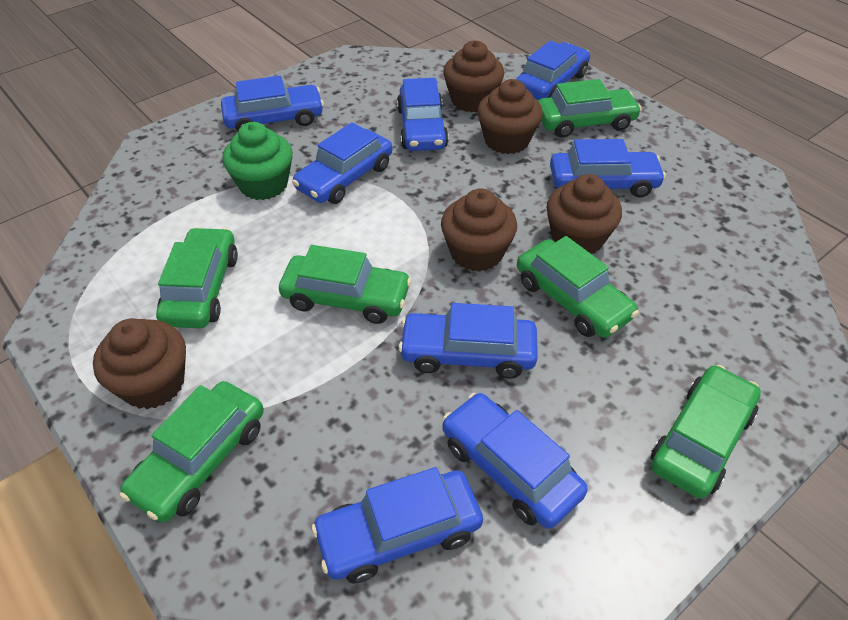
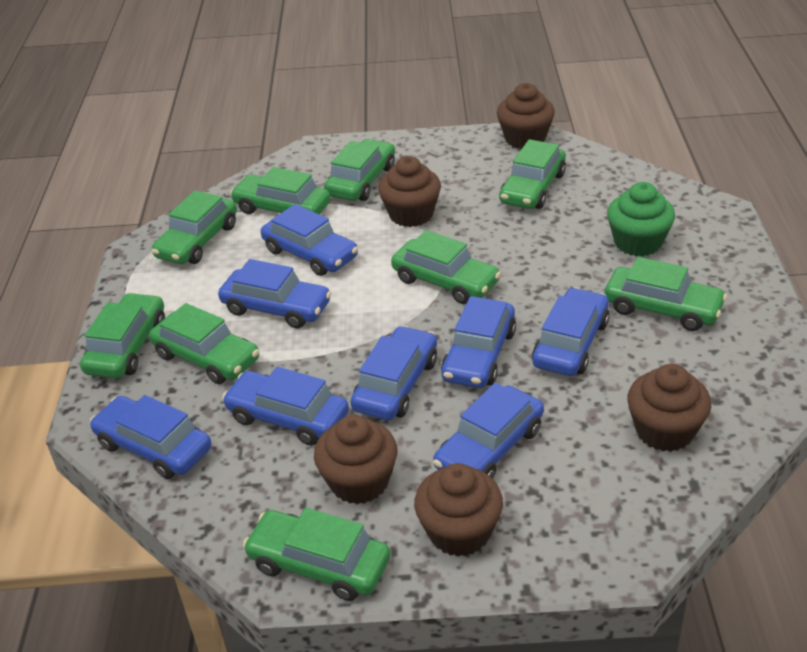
green car: 6 -> 9

